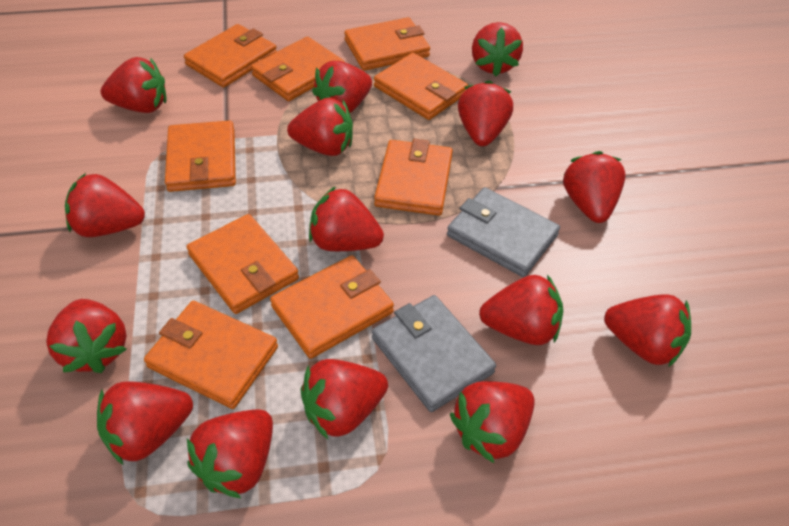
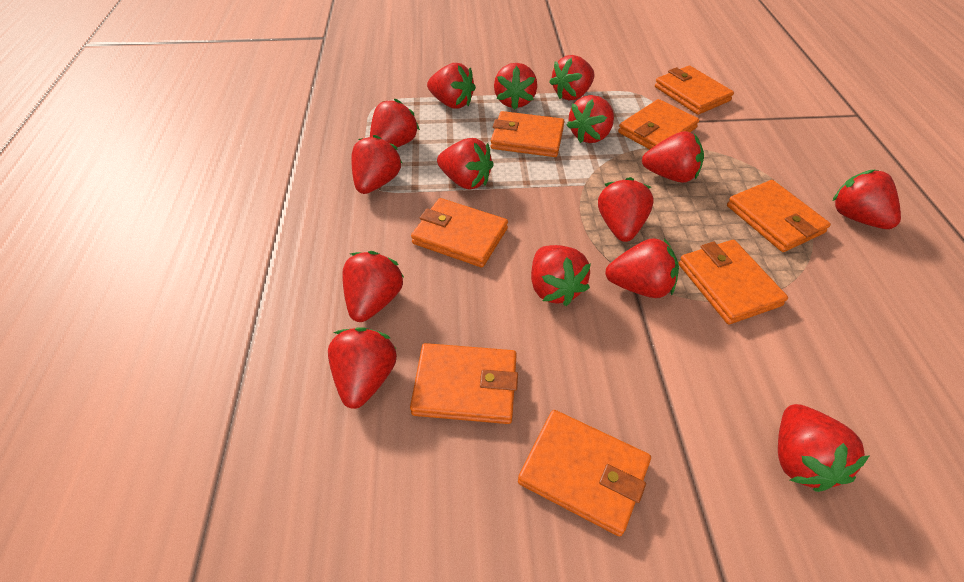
grey wallet: 2 -> 0
orange wallet: 9 -> 8

